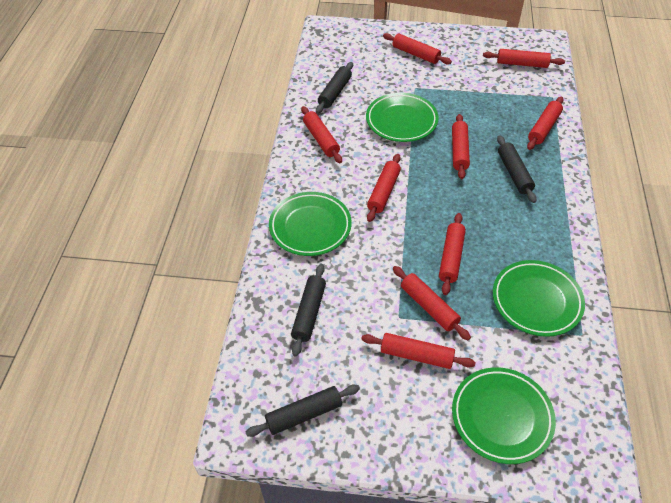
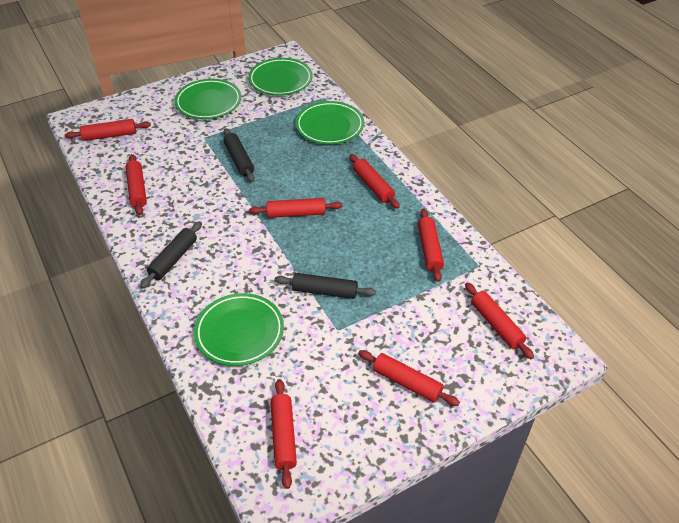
black rolling pin: 4 -> 3
red rolling pin: 9 -> 8

